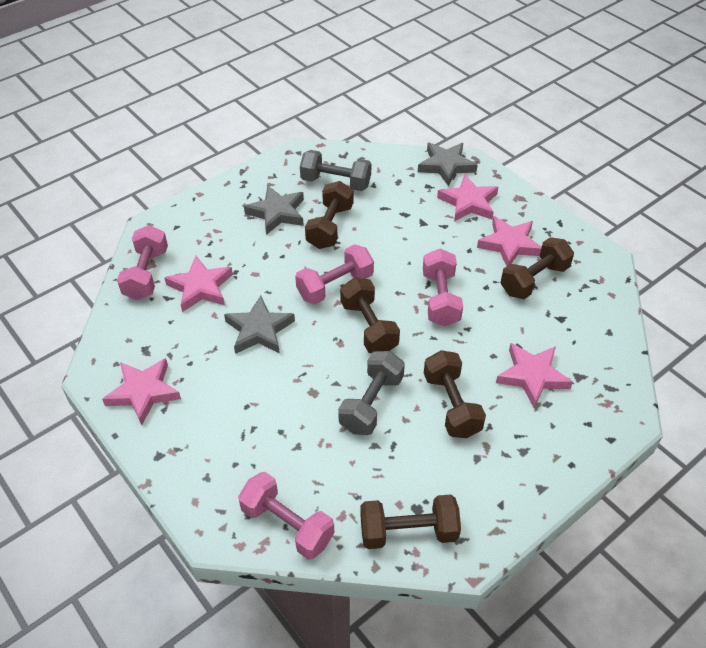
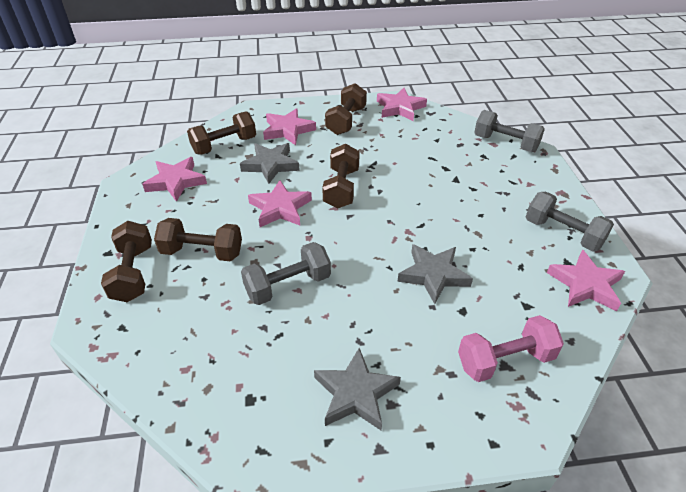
grey dumbbell: 2 -> 3
pink dumbbell: 4 -> 1

